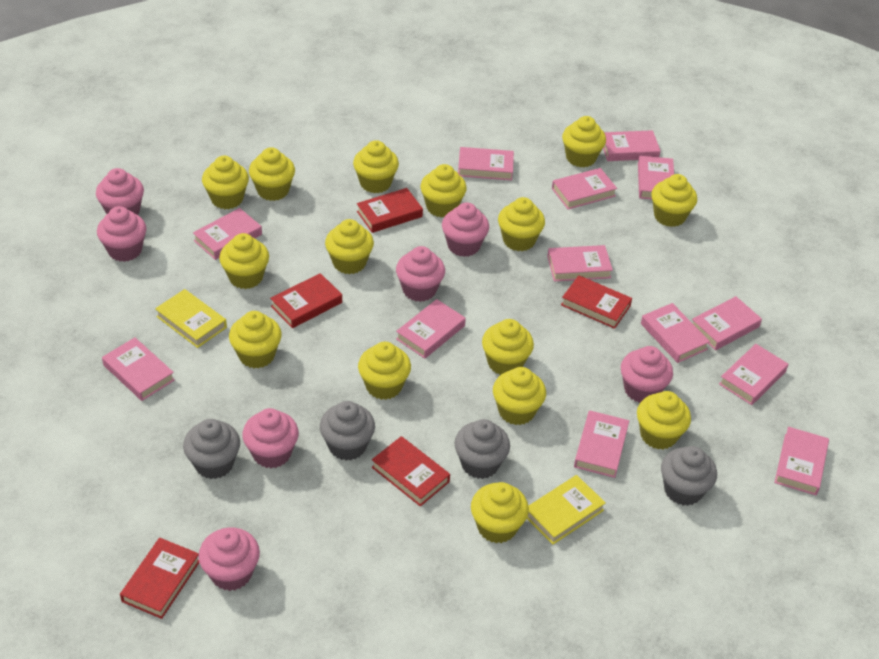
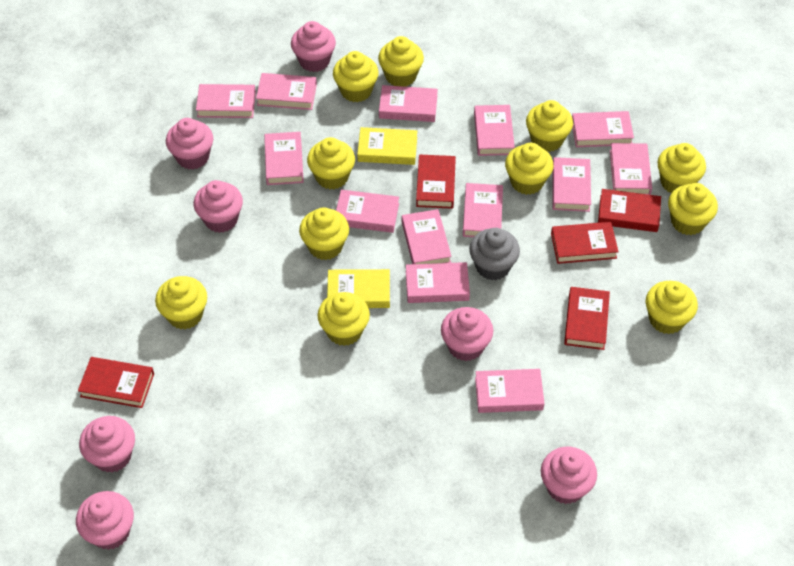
grey cupcake: 4 -> 1
yellow cupcake: 15 -> 11

